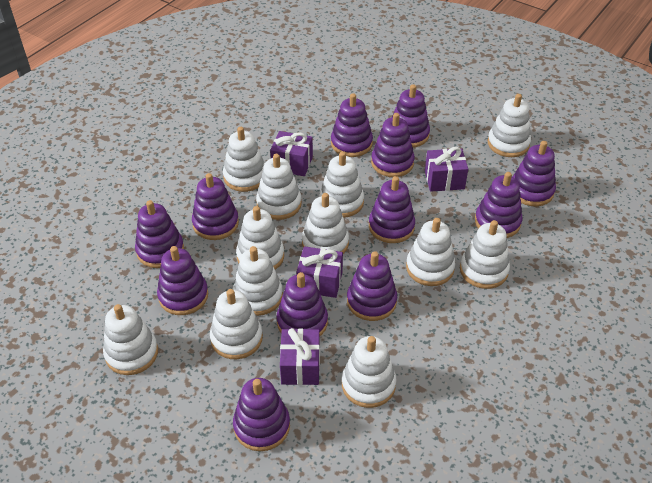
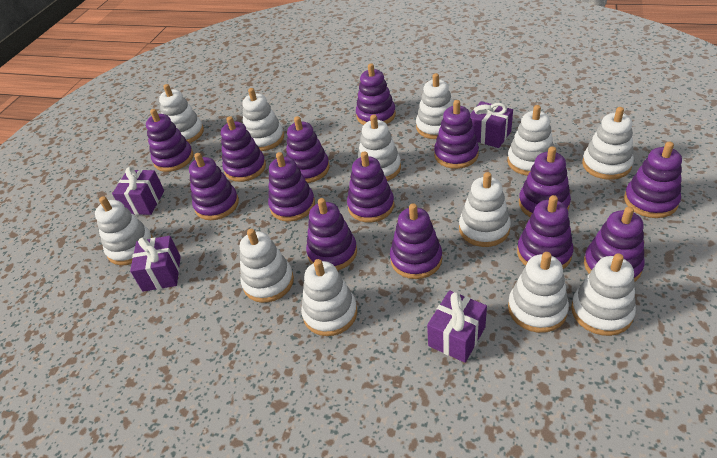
purple stacking toy: 12 -> 14

